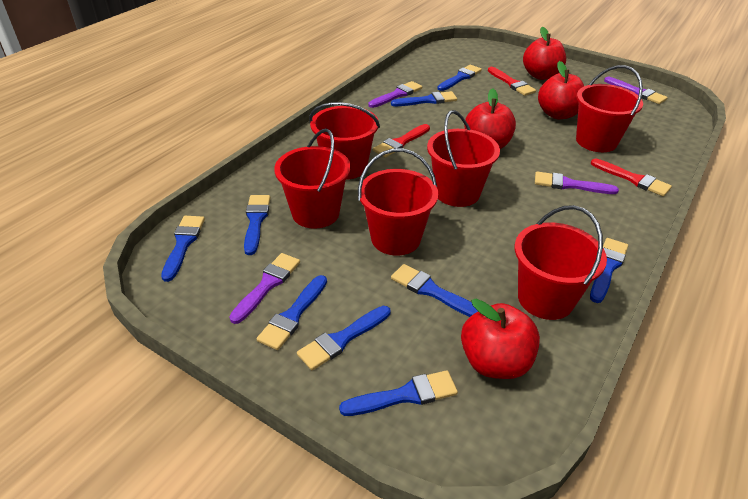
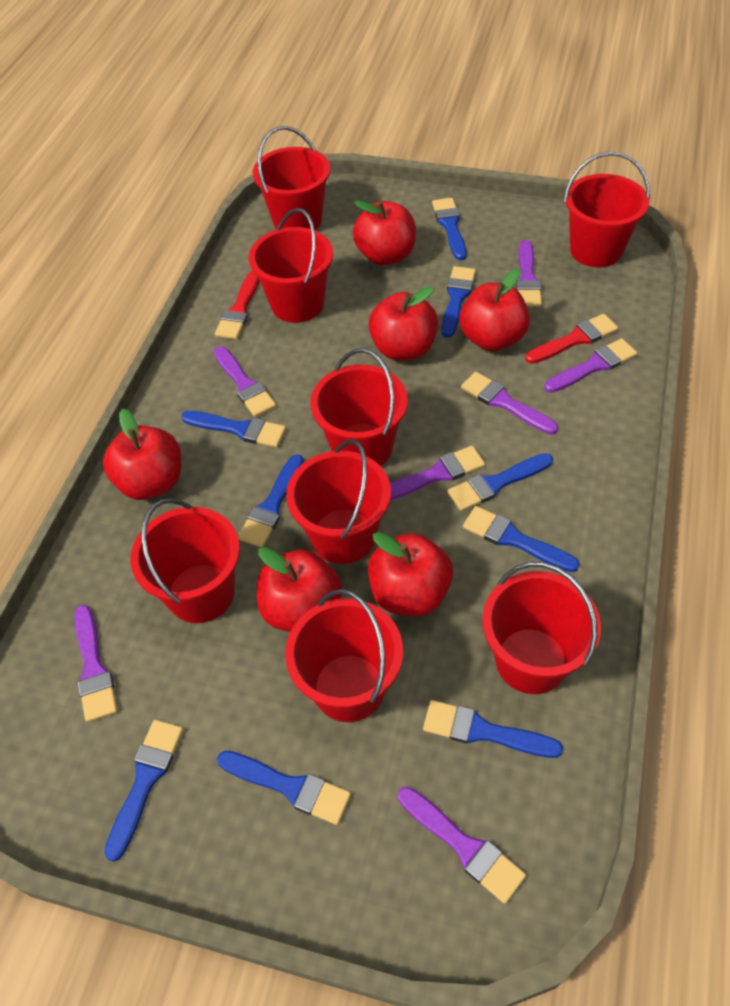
purple brush: 4 -> 7
red apple: 4 -> 6
red brush: 3 -> 2
red bucket: 6 -> 8

